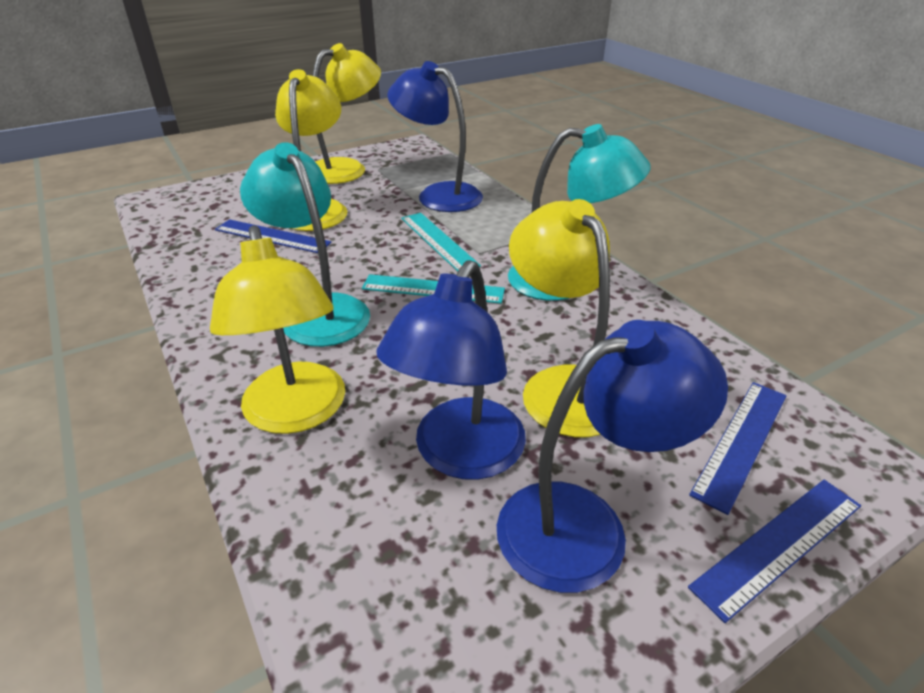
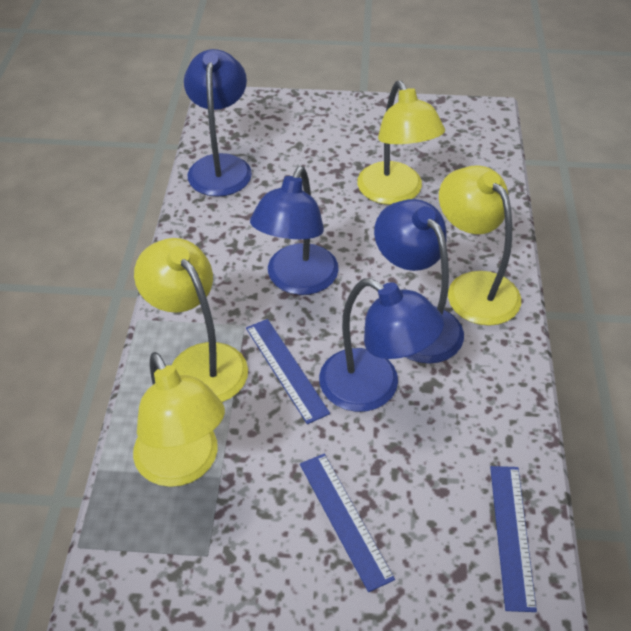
blue lamp: 3 -> 4
turquoise lamp: 2 -> 0
turquoise ruler: 2 -> 0

